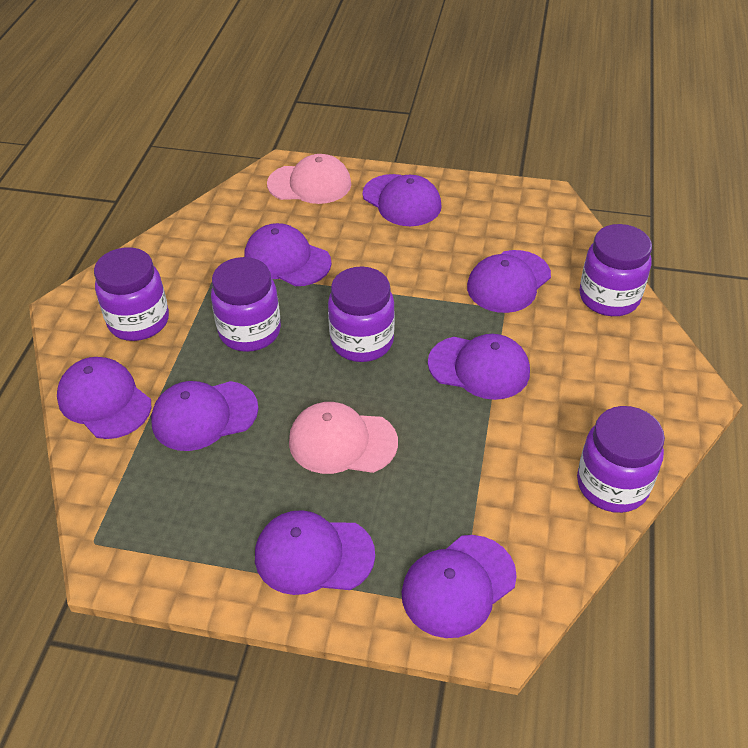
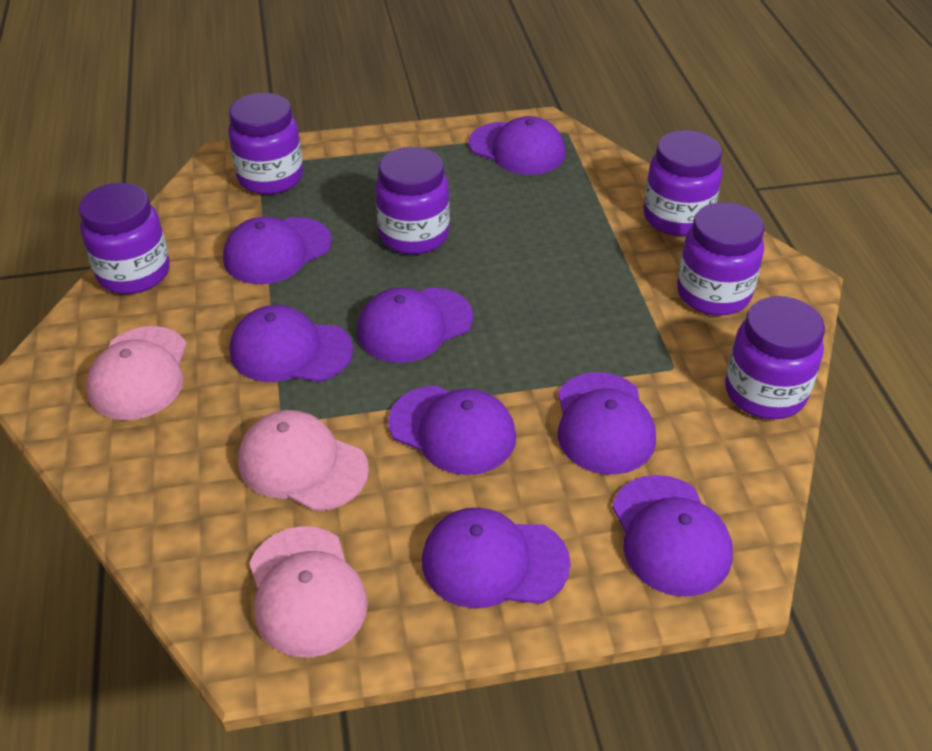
pink cap: 2 -> 3
purple jar: 5 -> 6

